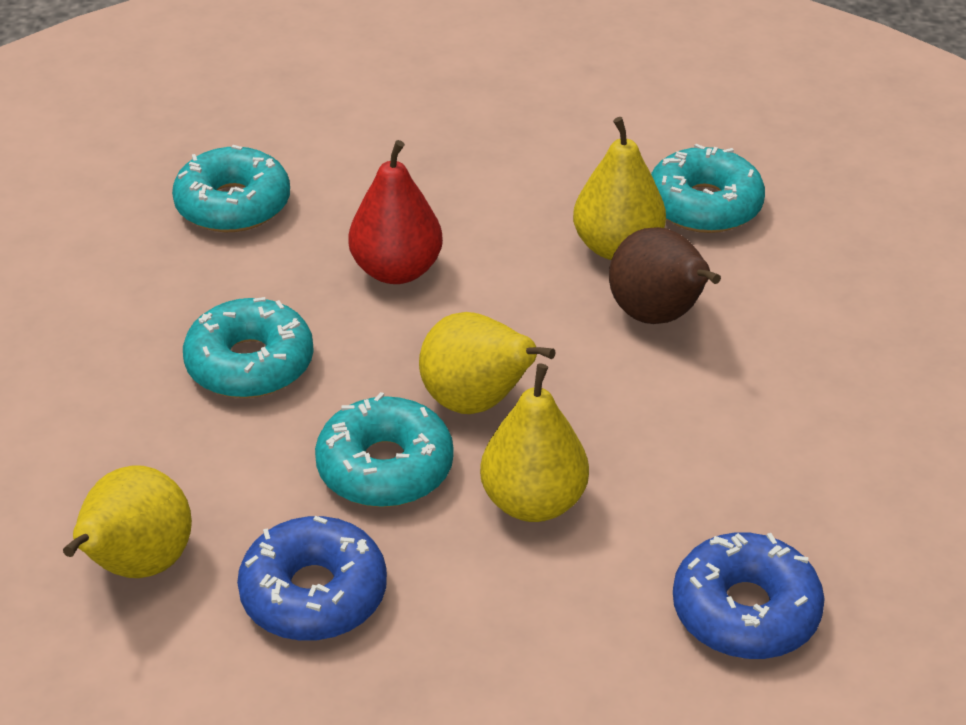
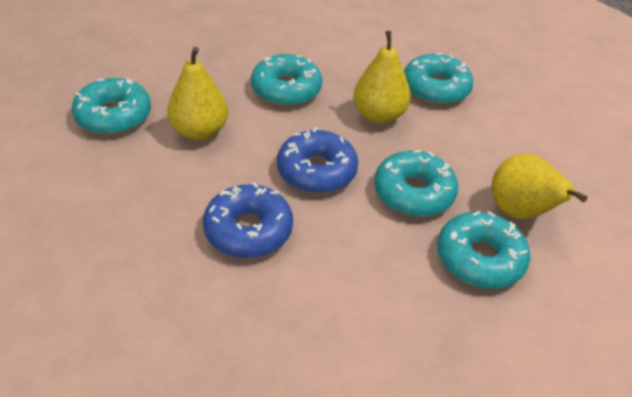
brown pear: 1 -> 0
red pear: 1 -> 0
turquoise donut: 4 -> 5
yellow pear: 4 -> 3

